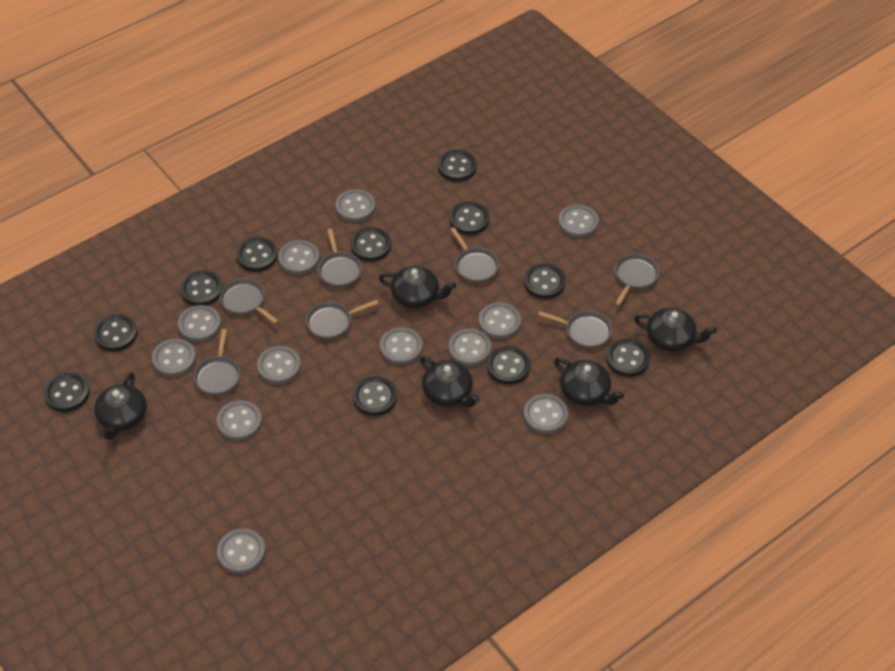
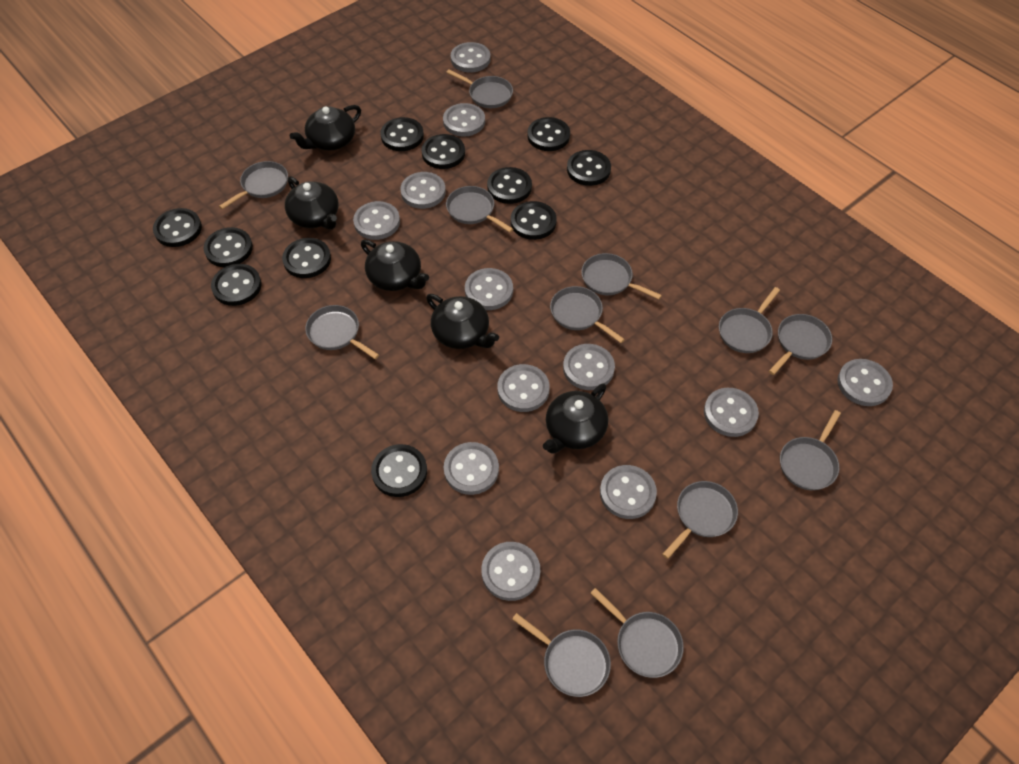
grey pan: 7 -> 12

